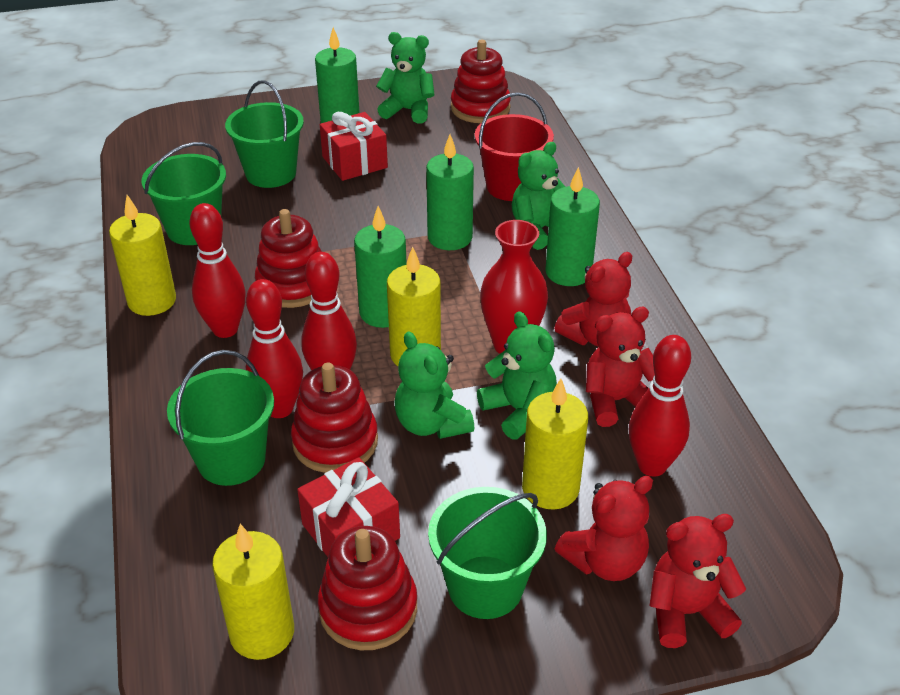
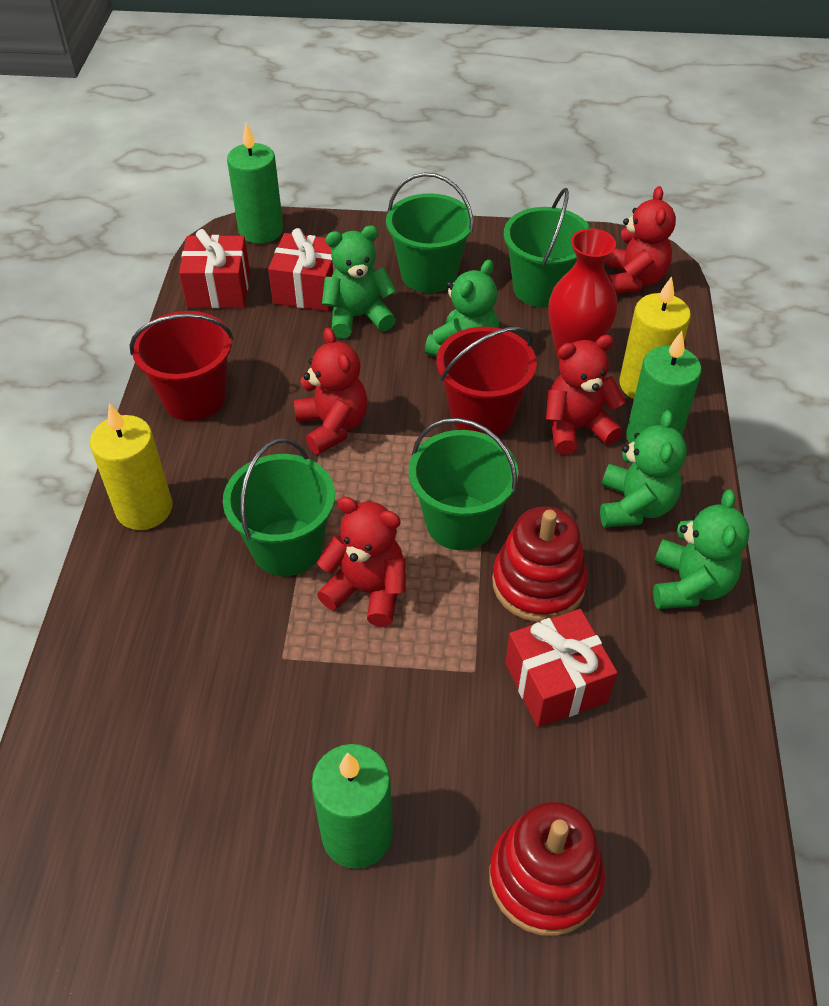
green candle: 4 -> 3
red bowling pin: 4 -> 0
red bucket: 1 -> 2
red gift: 2 -> 3
red stacking toy: 4 -> 2
yellow candle: 4 -> 2

